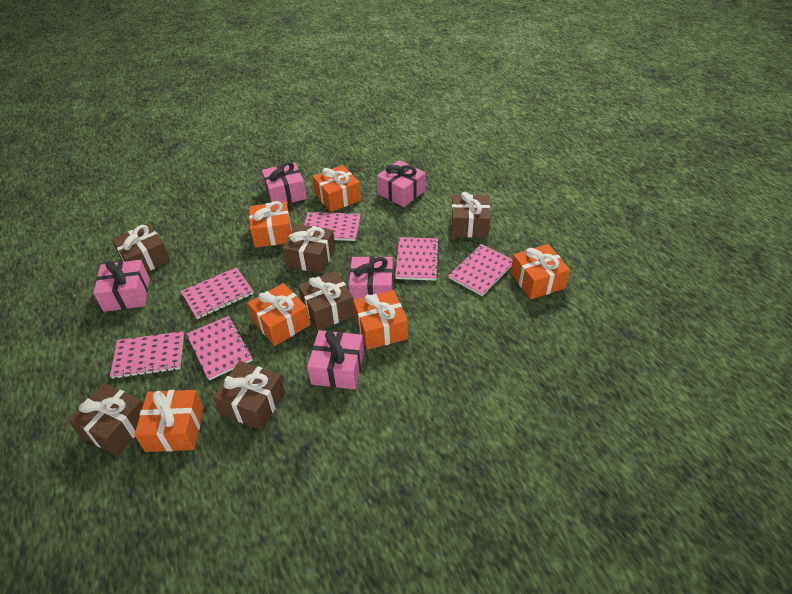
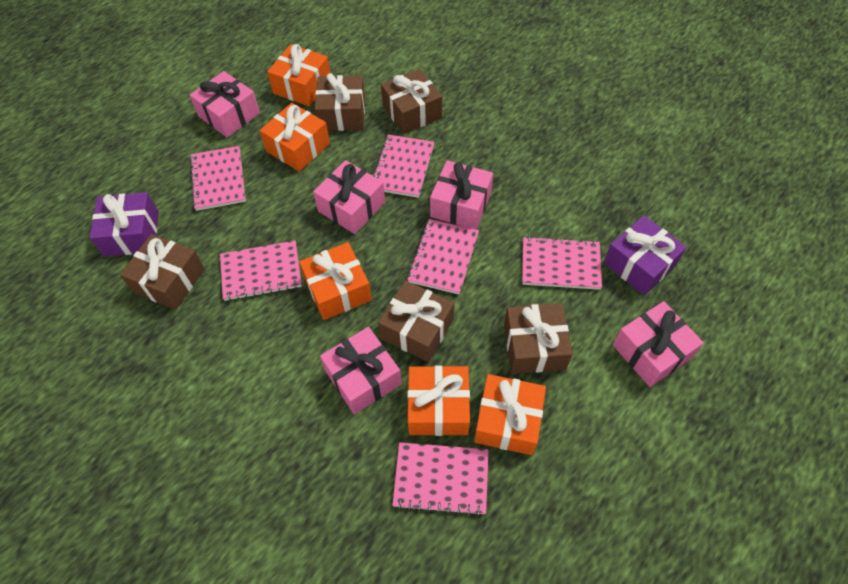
brown gift: 6 -> 5
orange gift: 6 -> 5
purple gift: 0 -> 2

